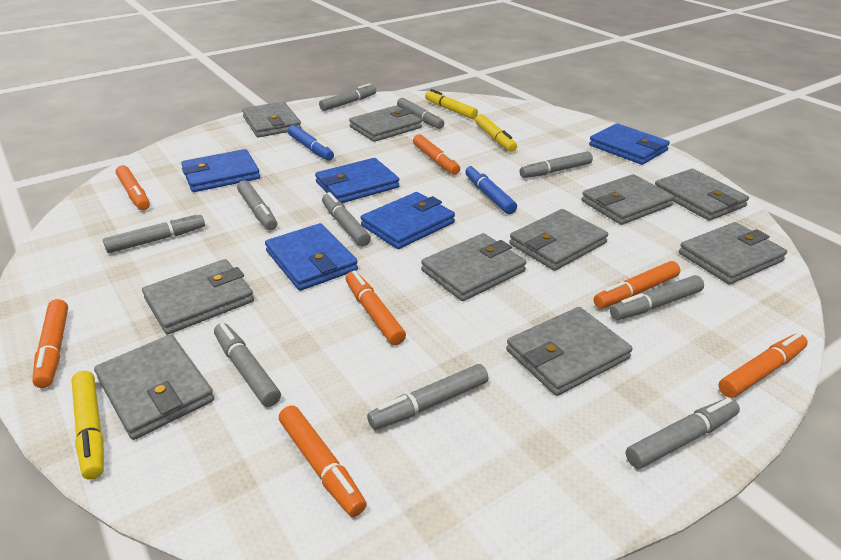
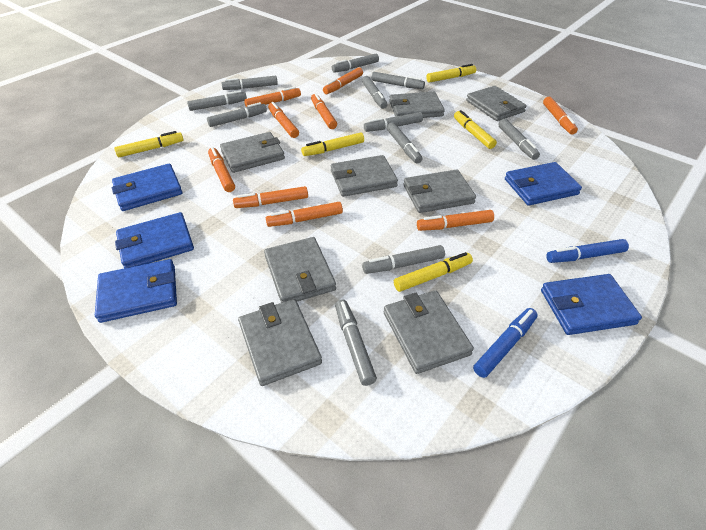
grey marker: 10 -> 11
grey wallet: 10 -> 8
orange marker: 7 -> 9
yellow marker: 3 -> 5

